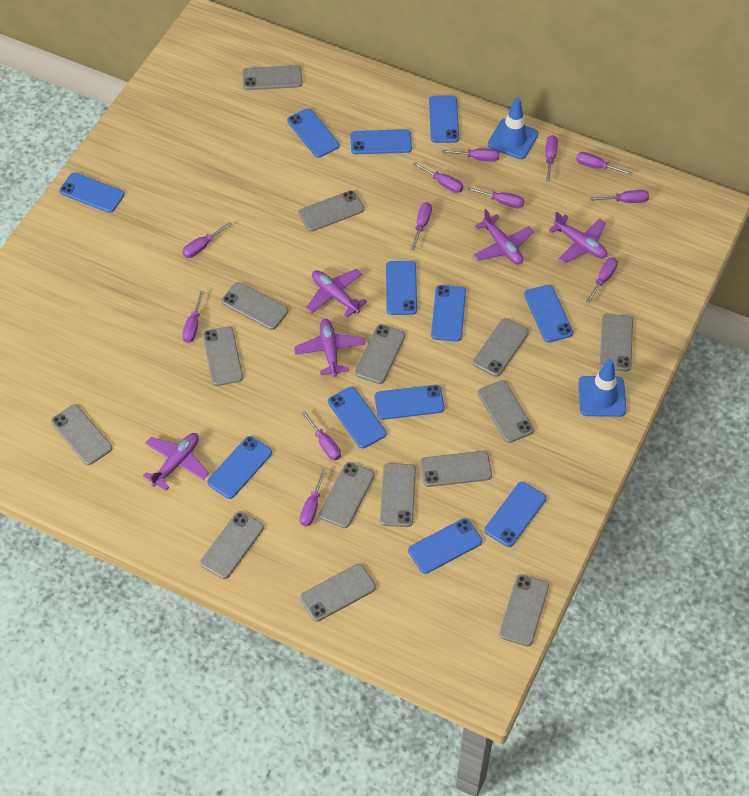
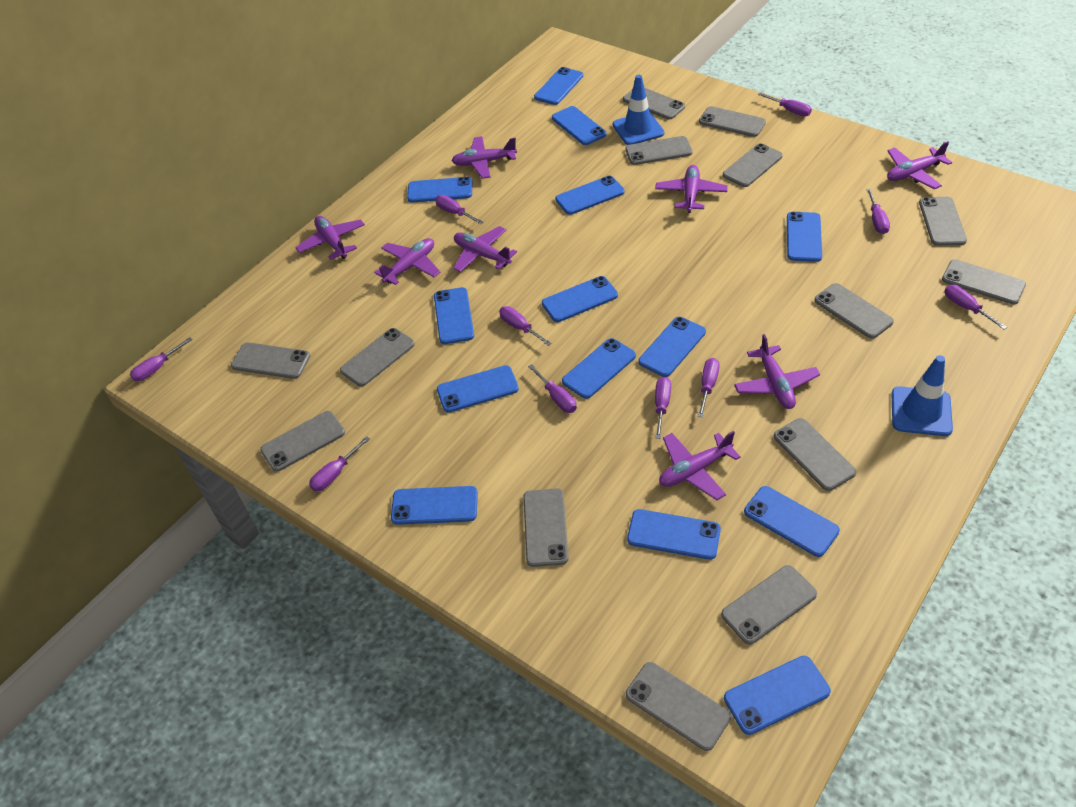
blue phone: 12 -> 14
grey phone: 15 -> 14
purple plane: 5 -> 8
purple screwdriver: 12 -> 10

